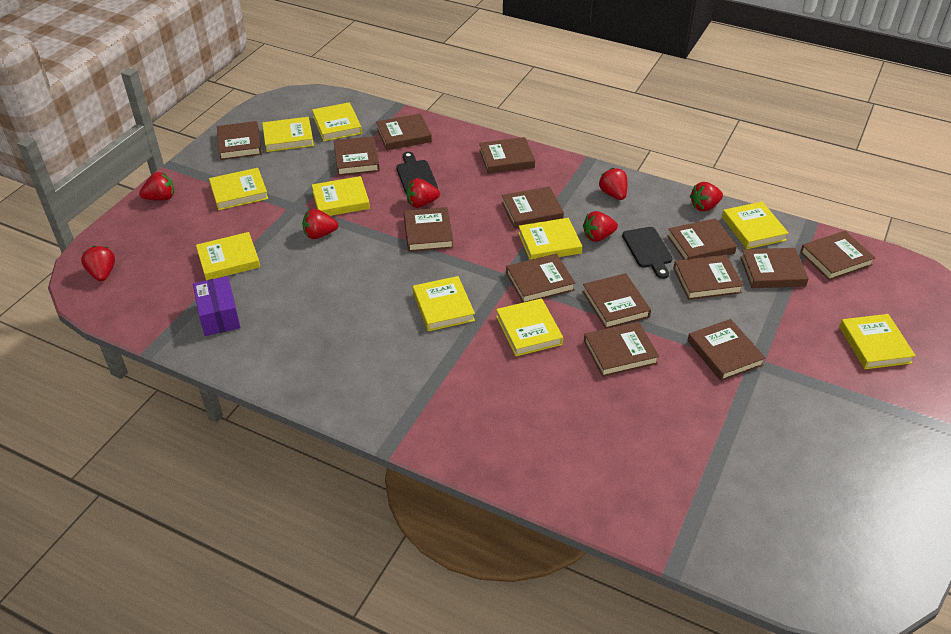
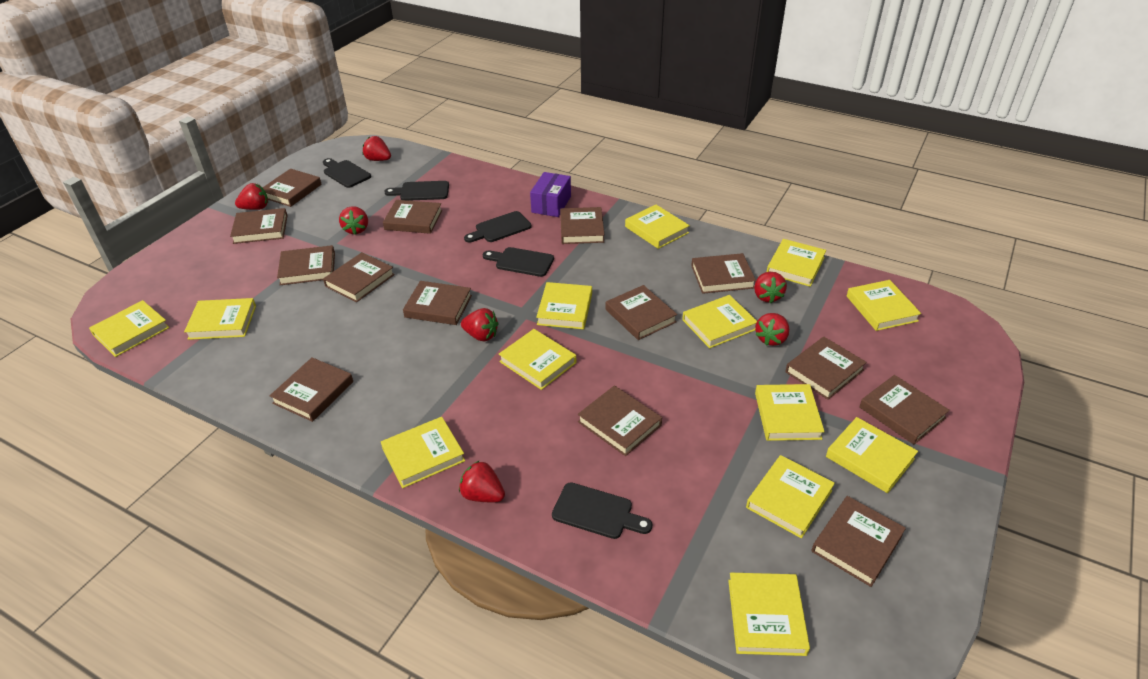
black cutting board: 2 -> 5
yellow book: 10 -> 13

